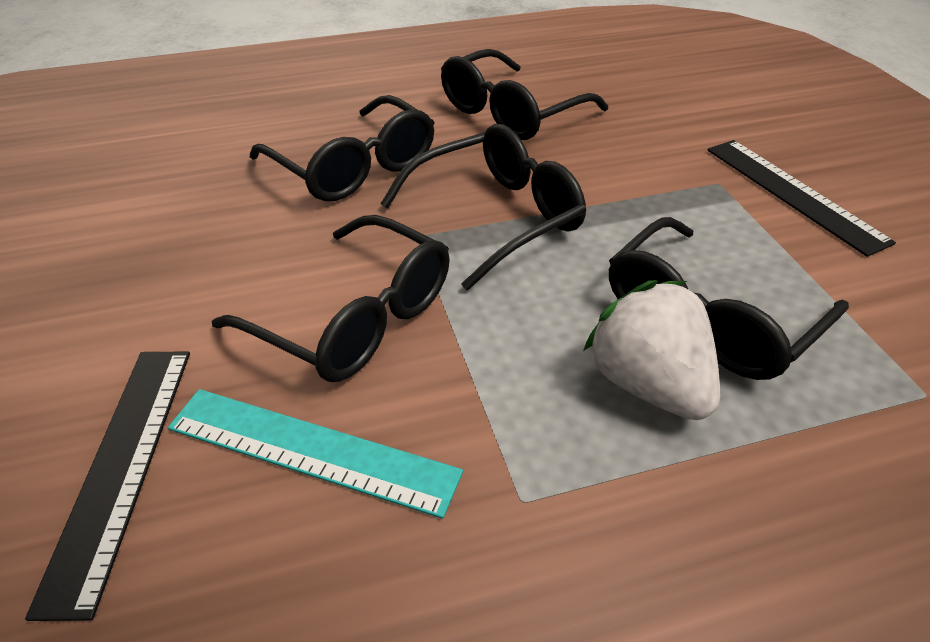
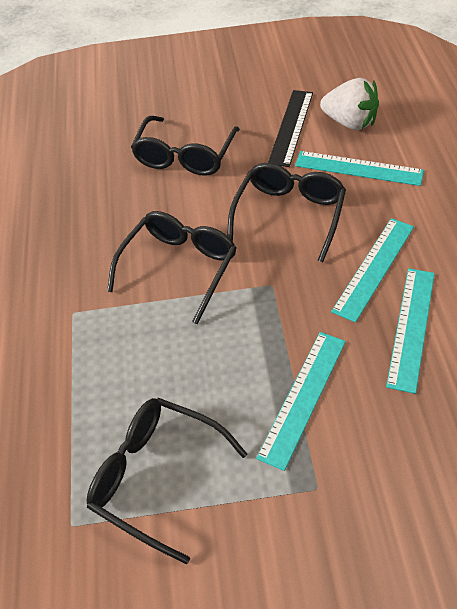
black glasses: 5 -> 4
black ruler: 2 -> 1
turquoise ruler: 1 -> 4

